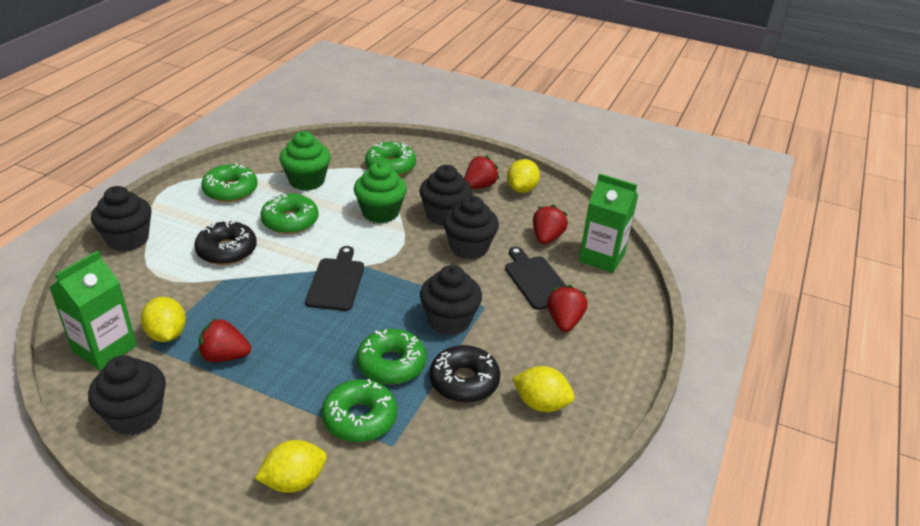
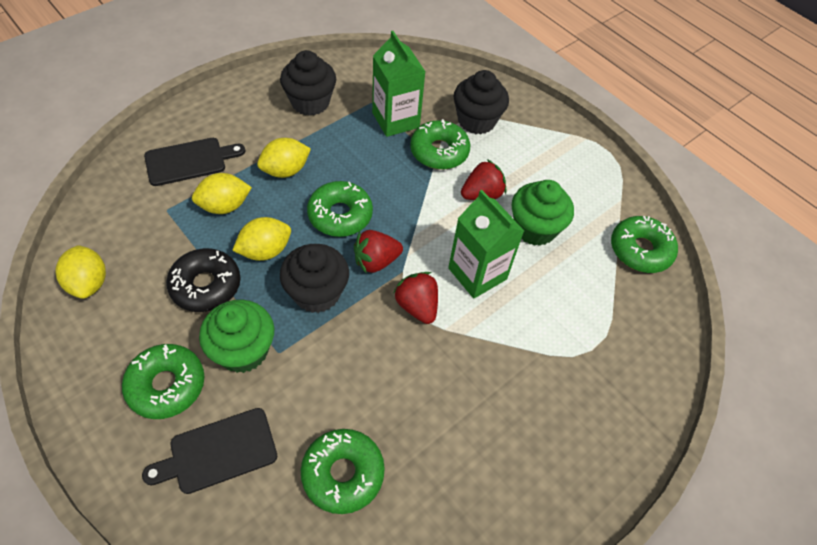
black cupcake: 5 -> 3
black donut: 2 -> 1
red strawberry: 4 -> 3

